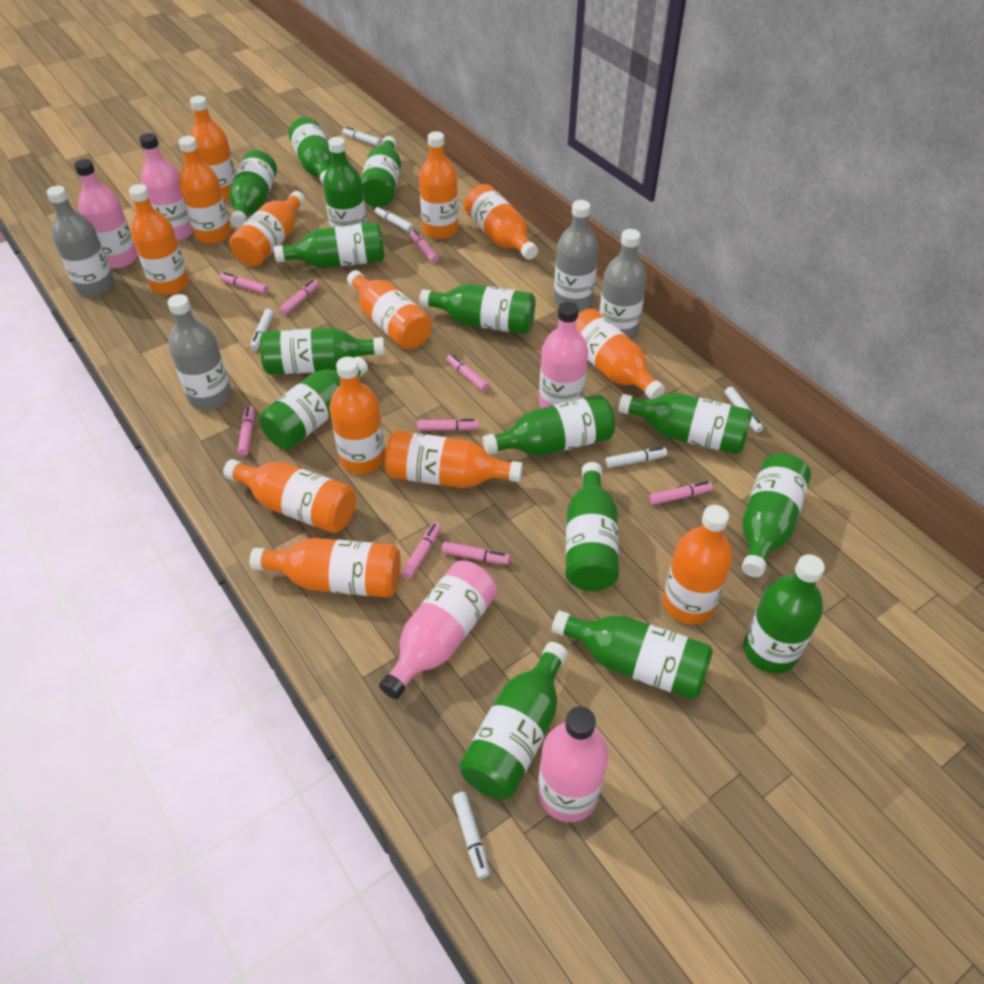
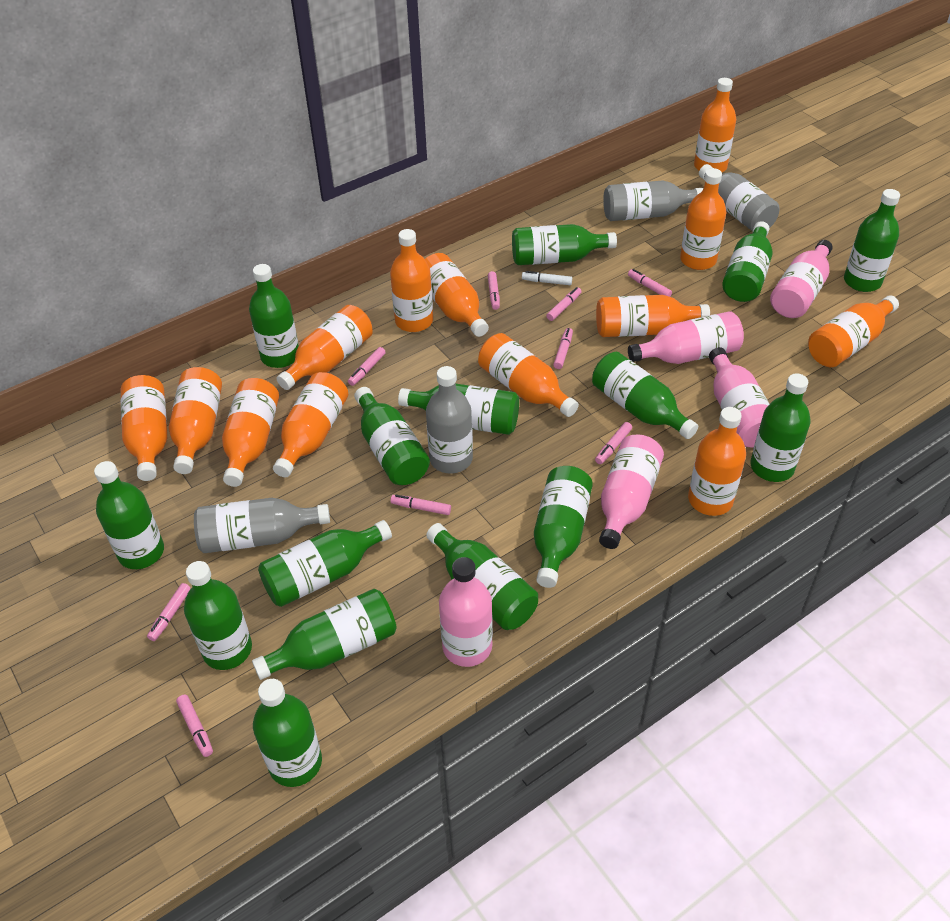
white marker: 6 -> 1

